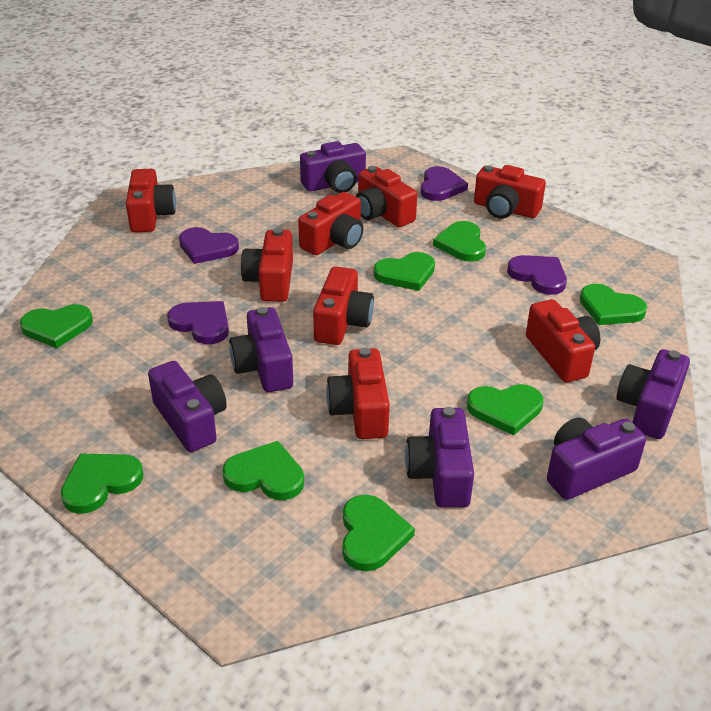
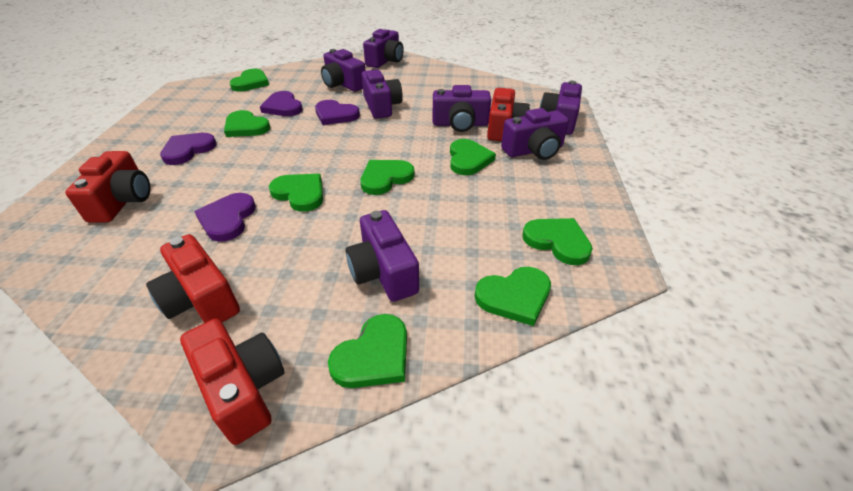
purple camera: 6 -> 7
red camera: 8 -> 4

